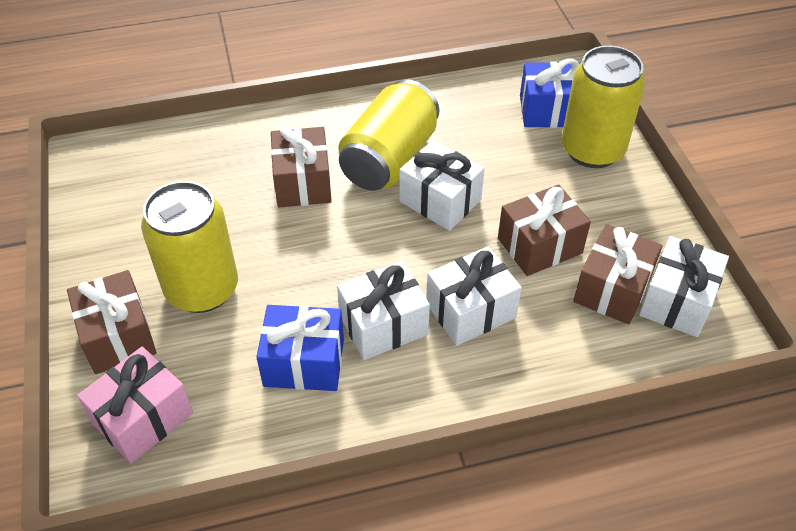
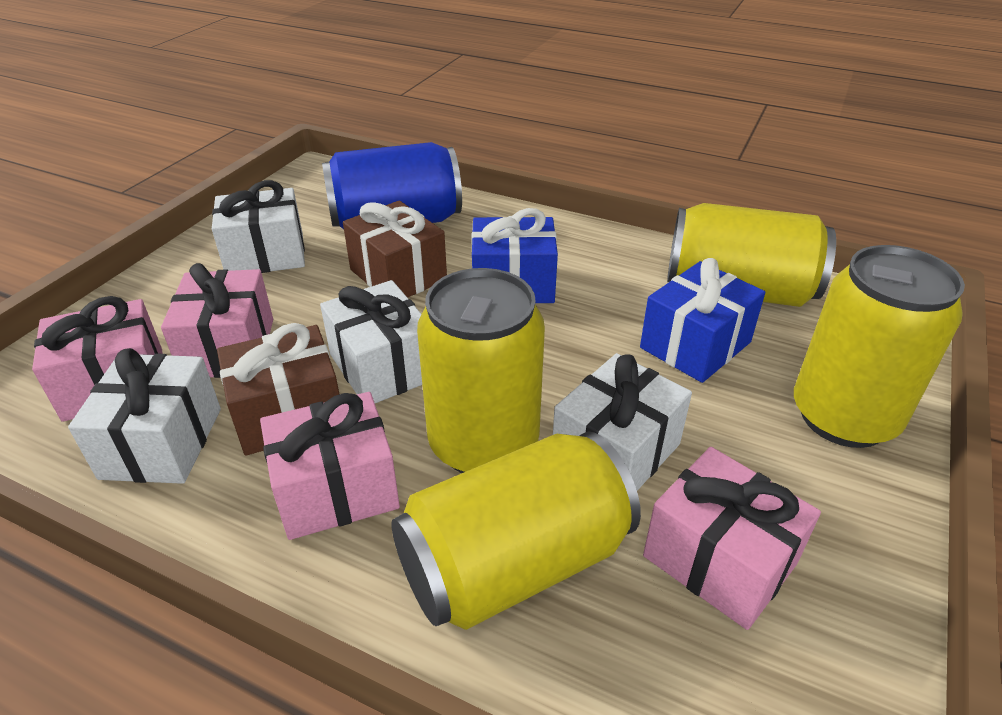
blue can: 0 -> 1
brown gift: 4 -> 2
pink gift: 1 -> 4
yellow can: 3 -> 4

